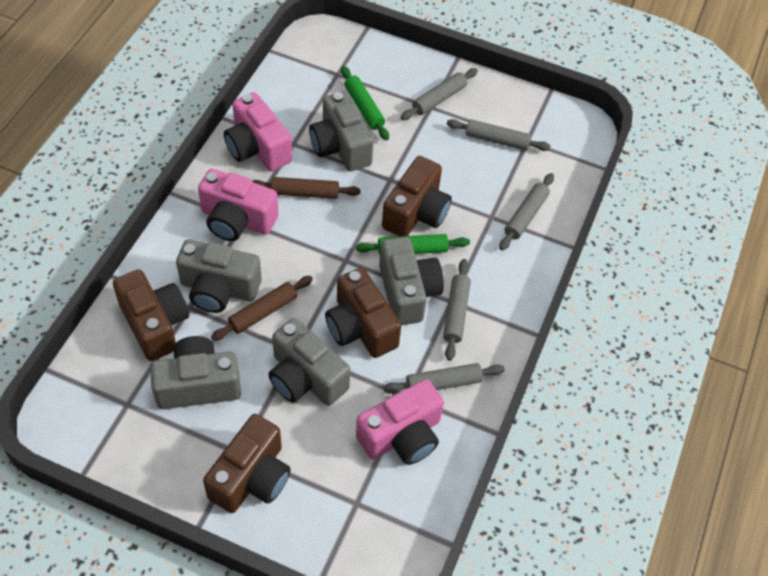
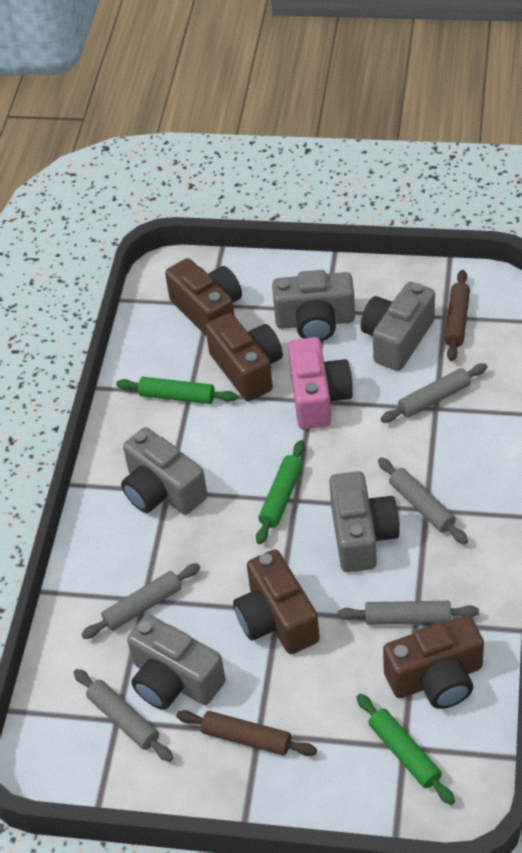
green rolling pin: 2 -> 3
pink camera: 3 -> 1

